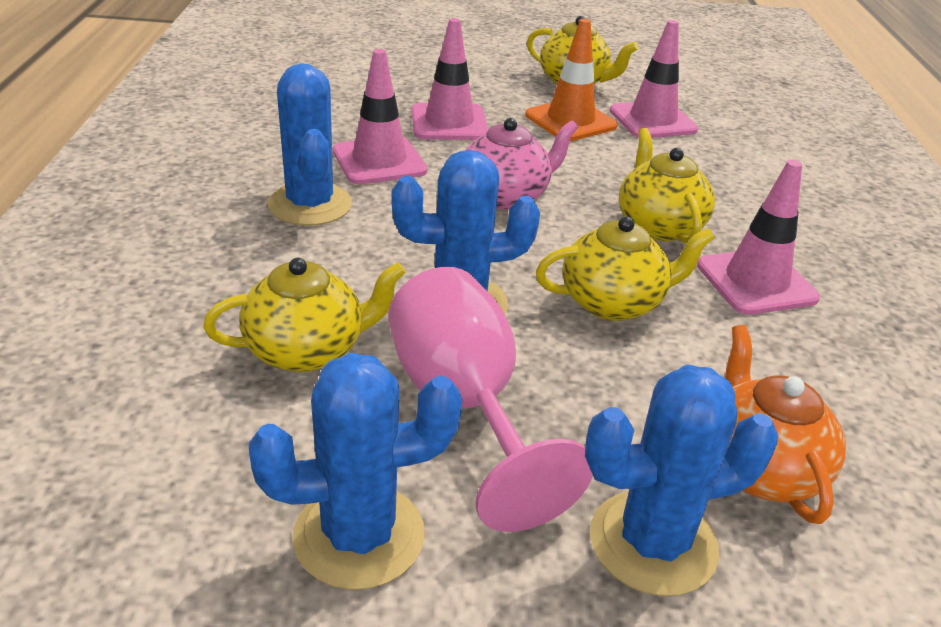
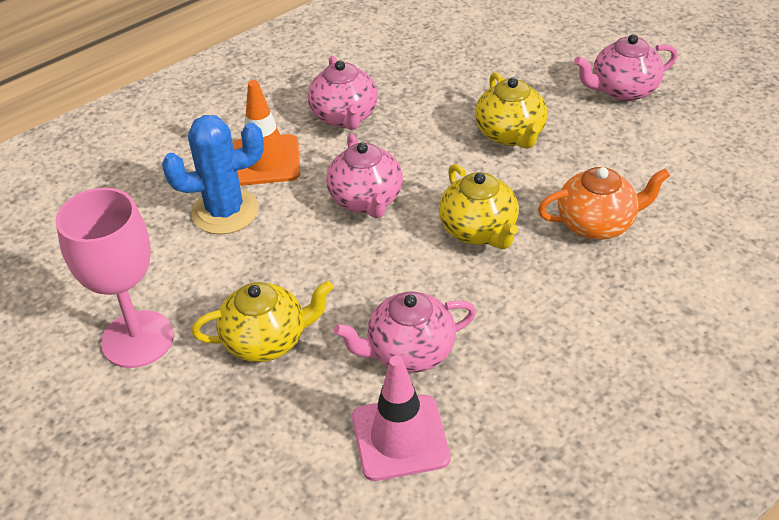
blue cactus: 4 -> 1
pink teapot: 1 -> 4
pink traffic cone: 4 -> 1
yellow teapot: 4 -> 3

